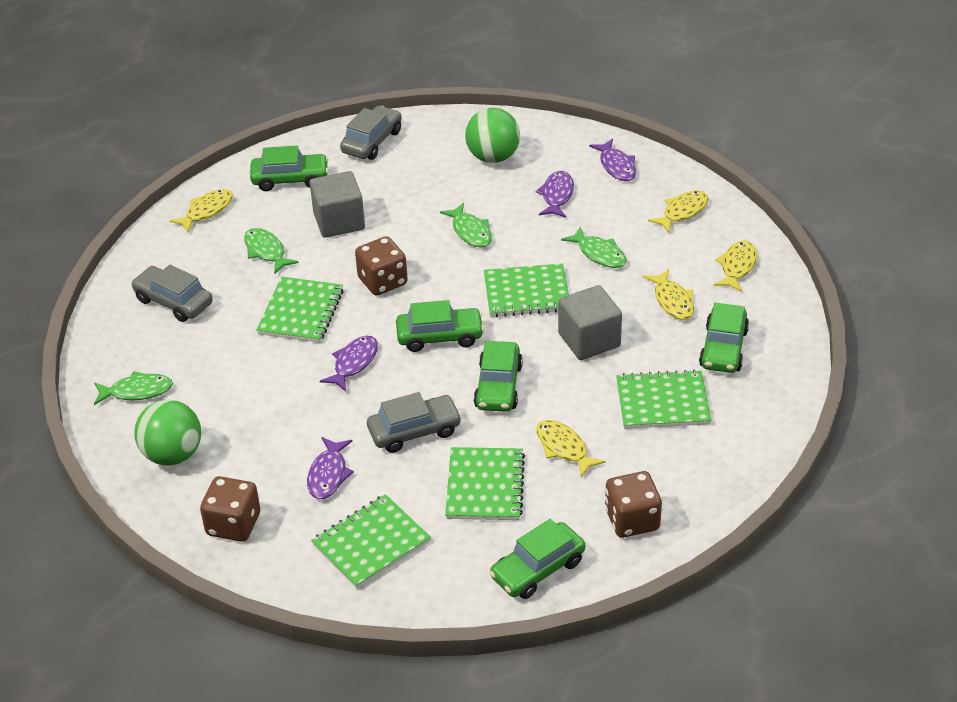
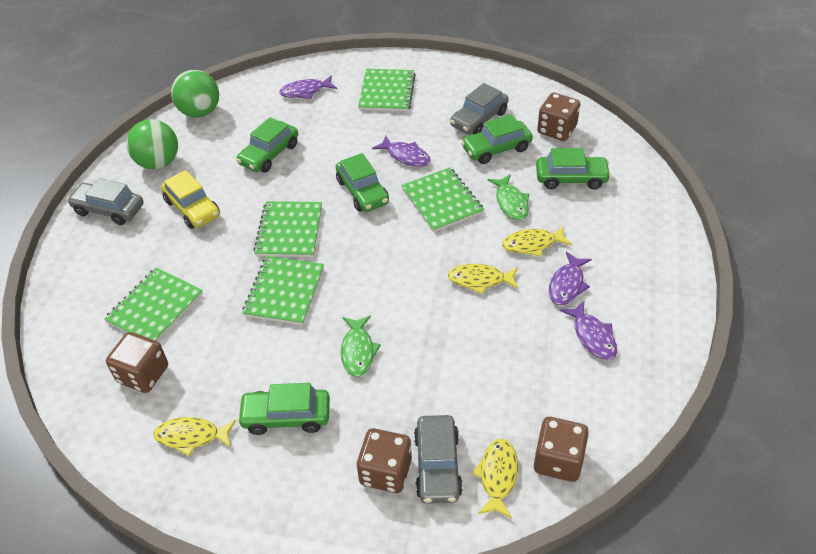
brown dice: 3 -> 4
green fish: 4 -> 2
grey cube: 2 -> 0
yellow car: 0 -> 1
yellow fish: 5 -> 4

